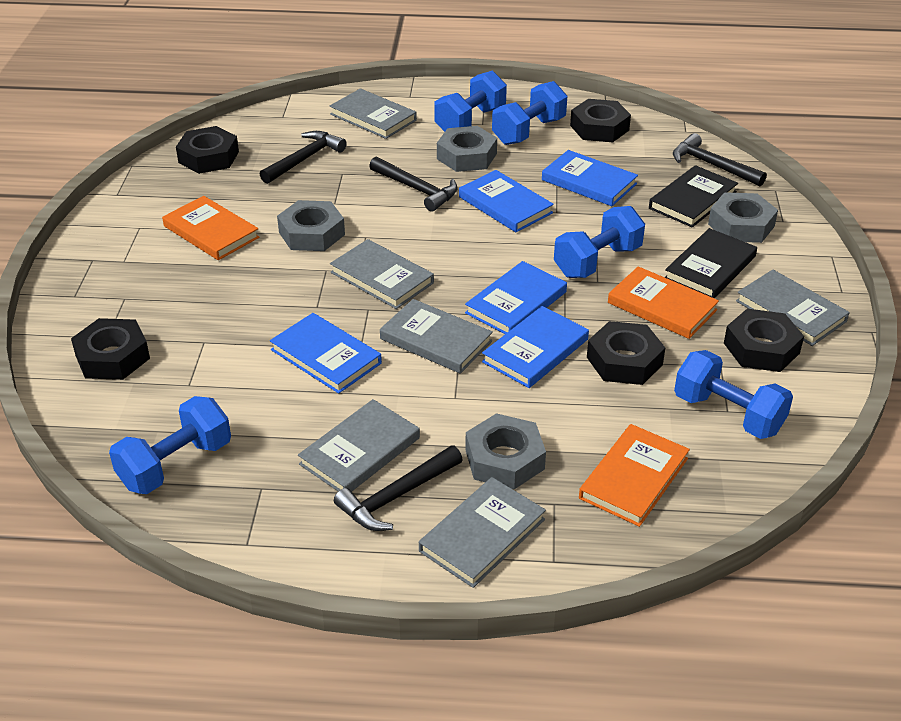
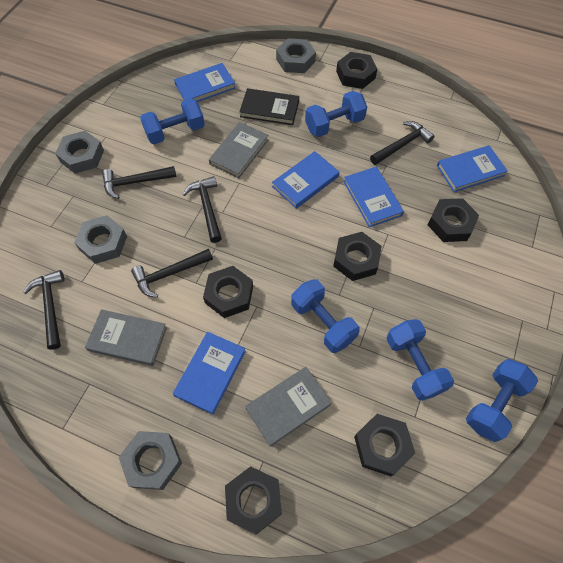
black book: 2 -> 1
black hammer: 4 -> 5
black nut: 5 -> 6
grey book: 6 -> 3
orange book: 3 -> 0

